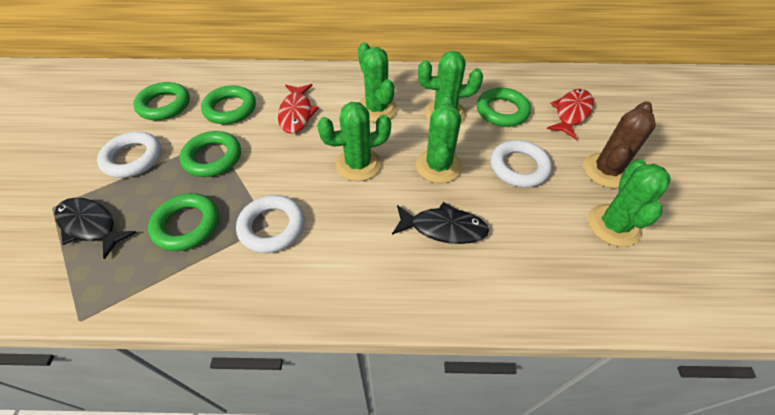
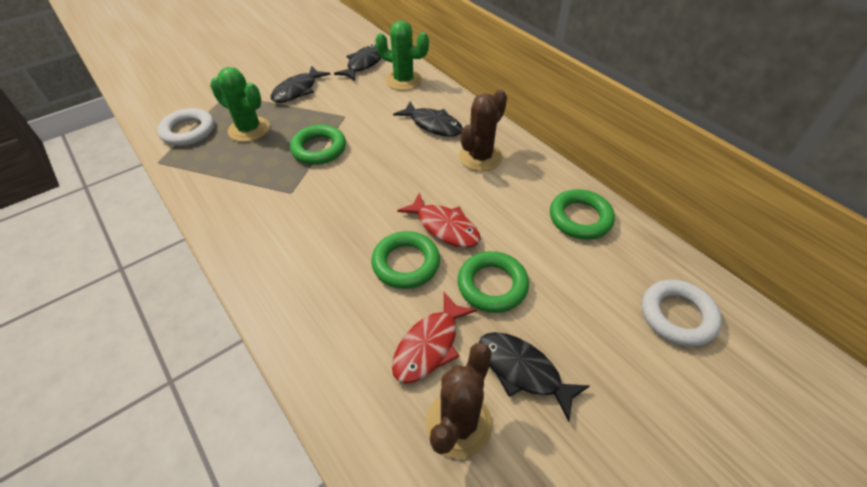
black fish: 2 -> 4
brown cactus: 1 -> 2
green cactus: 5 -> 2
green ring: 5 -> 4
white ring: 3 -> 2

